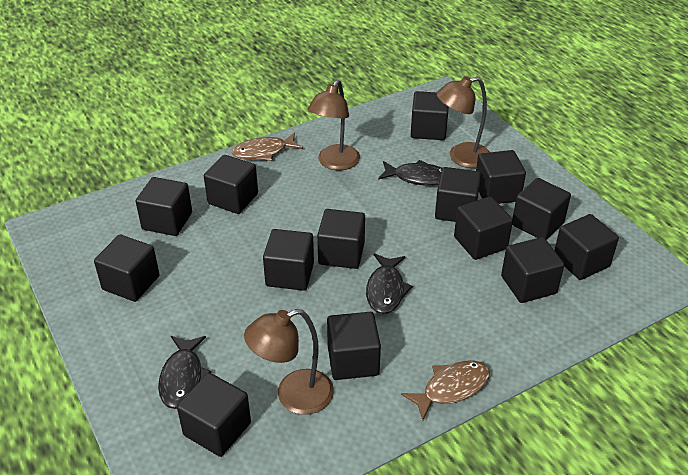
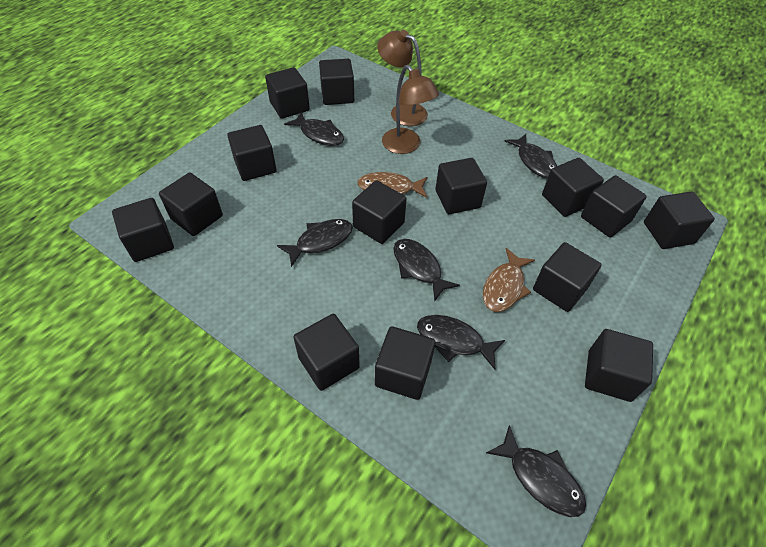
black fish: 3 -> 6
brown lamp: 3 -> 2

